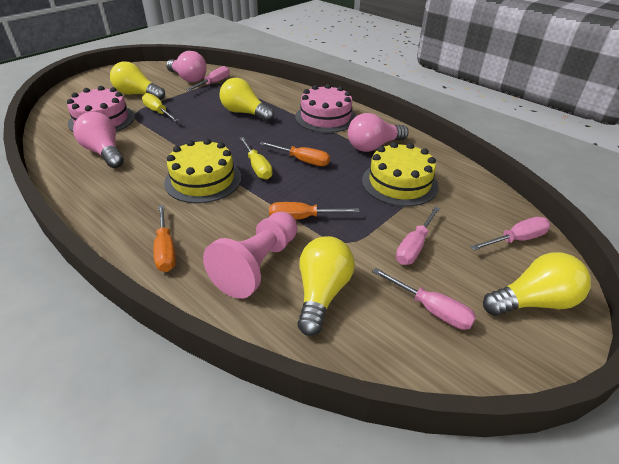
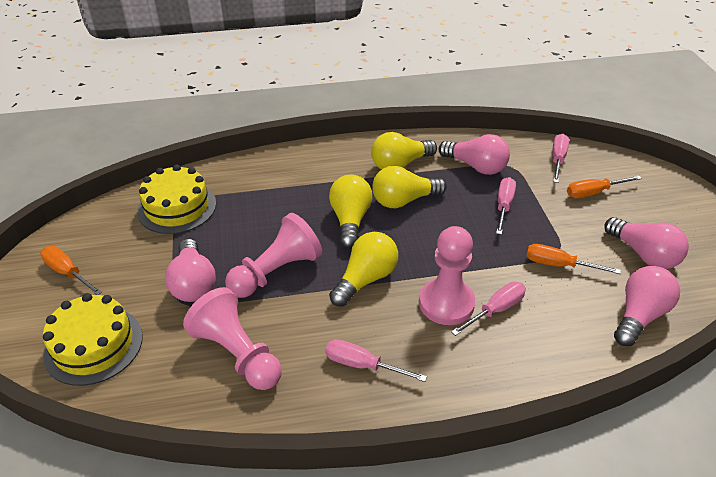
pink cake: 2 -> 0
pink light bulb: 3 -> 4
pink pawn: 1 -> 3
yellow screwdriver: 2 -> 0

